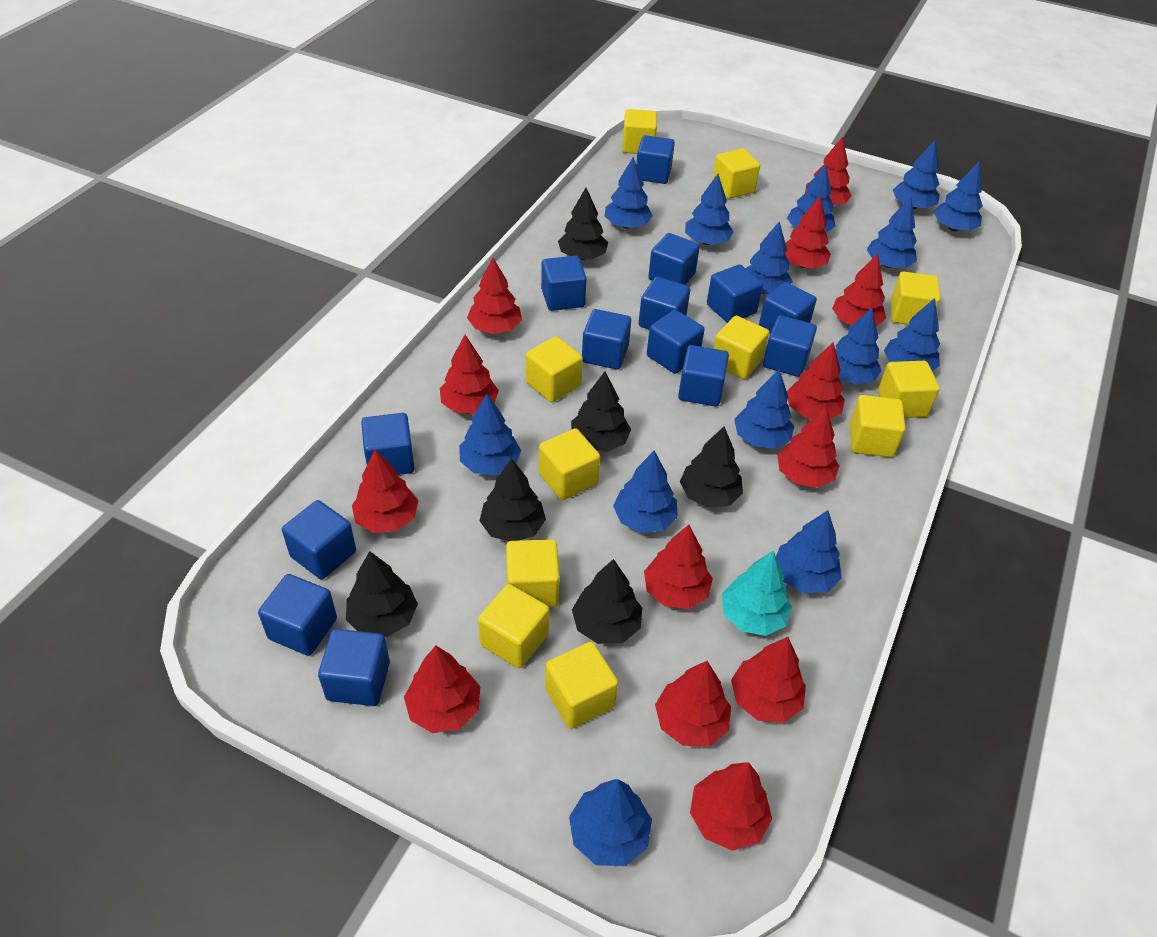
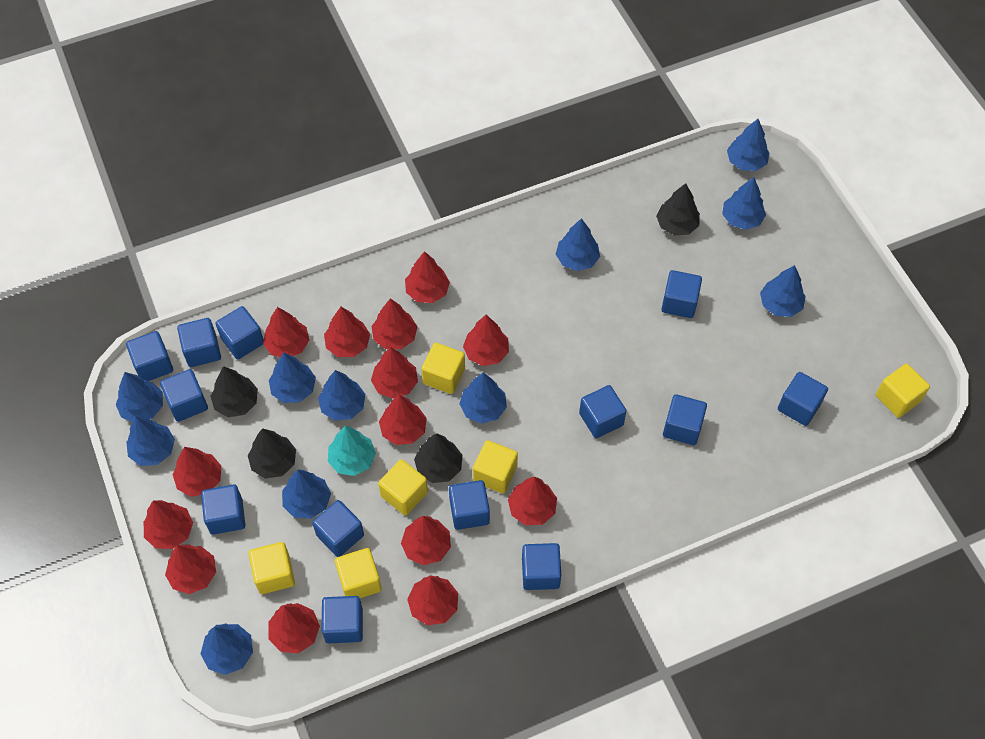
black tree: 6 -> 4
blue cube: 14 -> 13
blue tree: 14 -> 11
red tree: 13 -> 14
yellow cube: 11 -> 6

